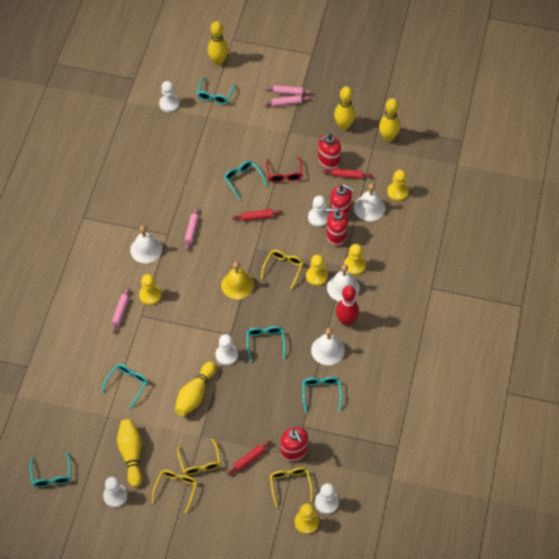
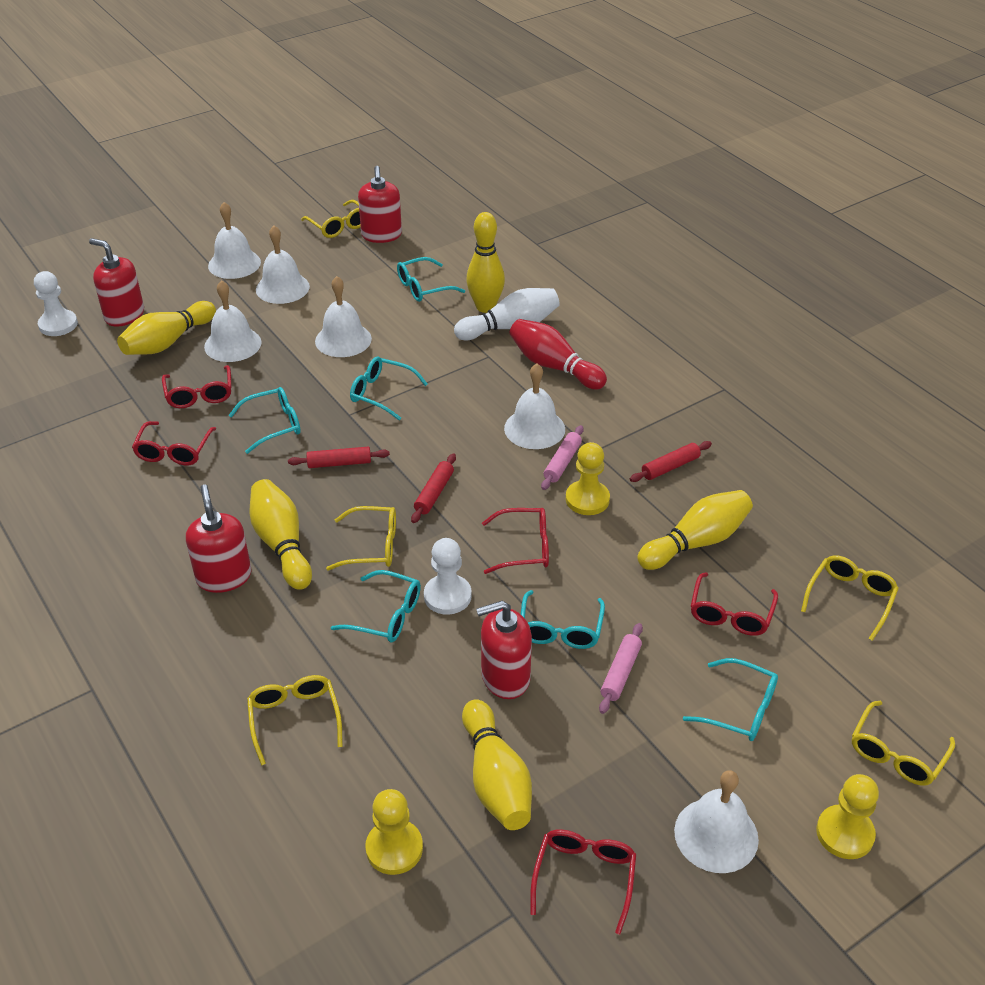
pink rolling pin: 4 -> 2
red glasses: 1 -> 5
white bell: 4 -> 6
white bowling pin: 0 -> 1
white pawn: 5 -> 2
yellow bell: 1 -> 0
yellow glasses: 4 -> 5
yellow pawn: 5 -> 3

